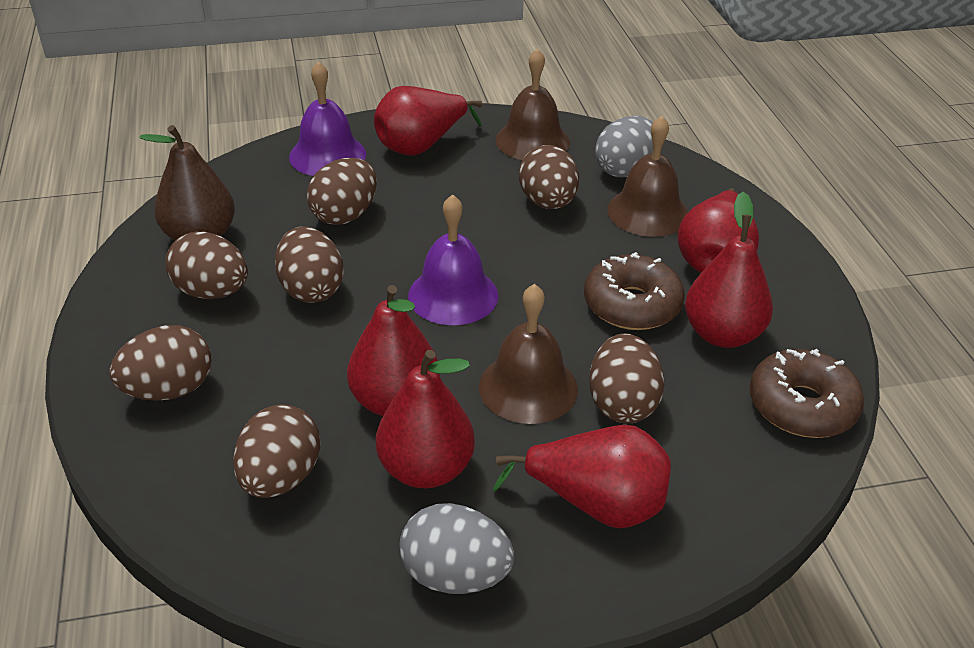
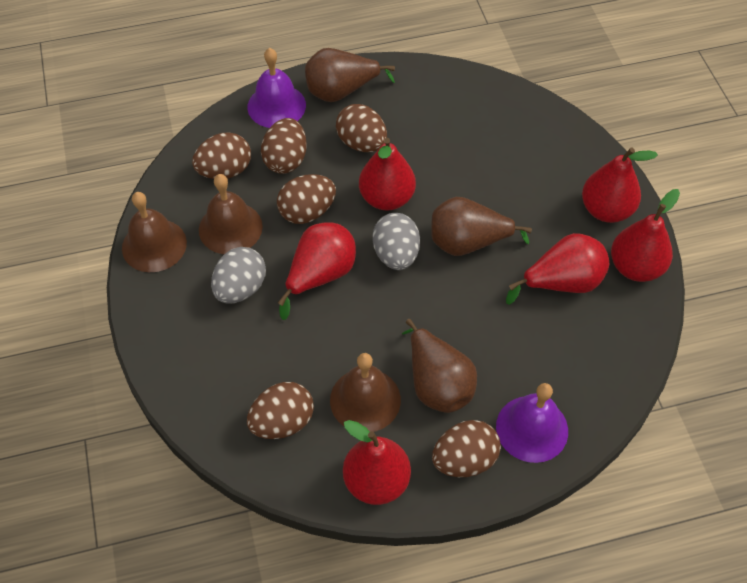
brown donut: 2 -> 0
brown egg: 7 -> 6
brown pear: 1 -> 3

